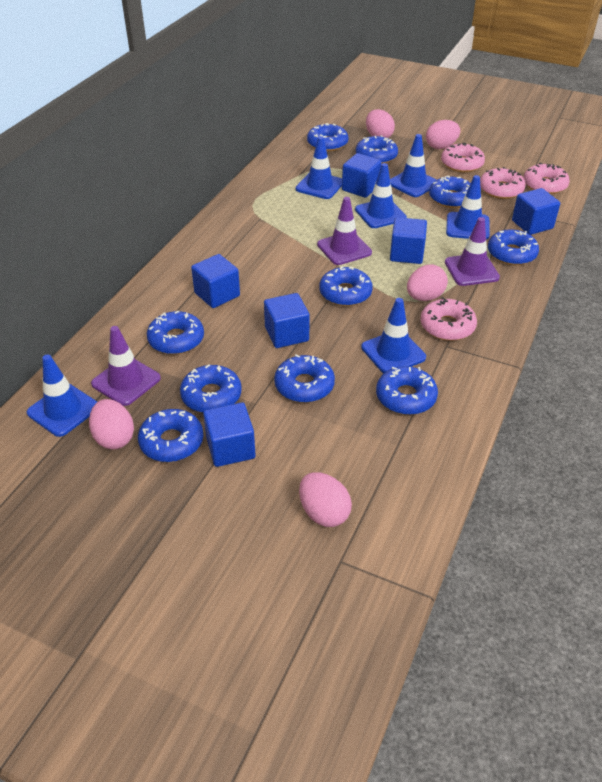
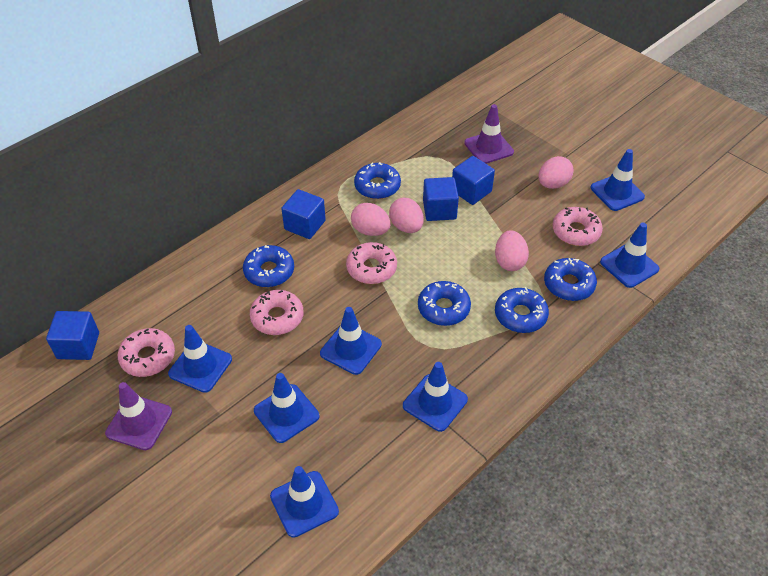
blue cube: 6 -> 4
blue donut: 10 -> 5
blue traffic cone: 6 -> 7
pink egg: 5 -> 4
purple traffic cone: 3 -> 2

